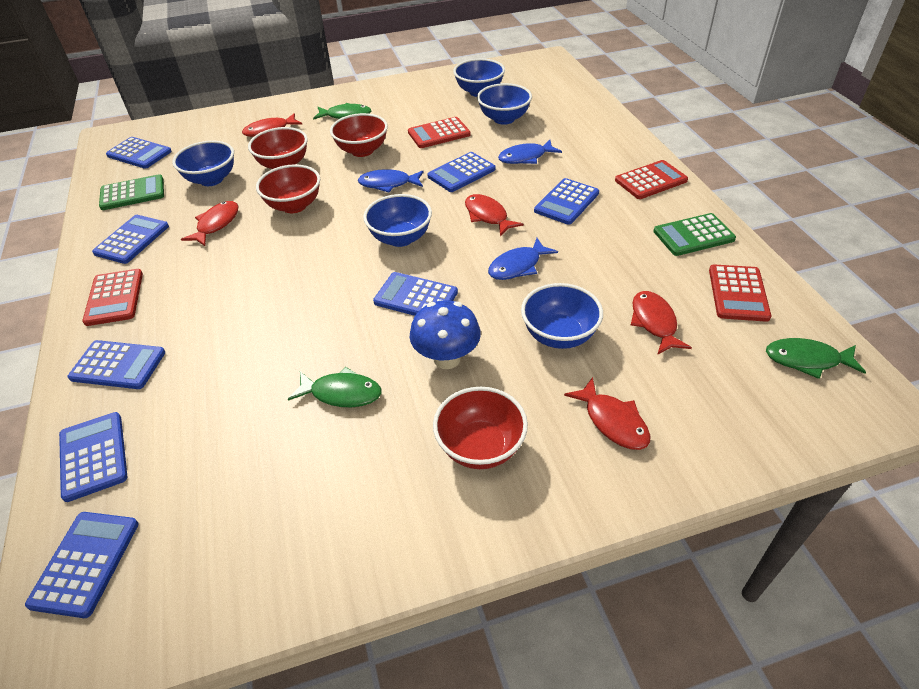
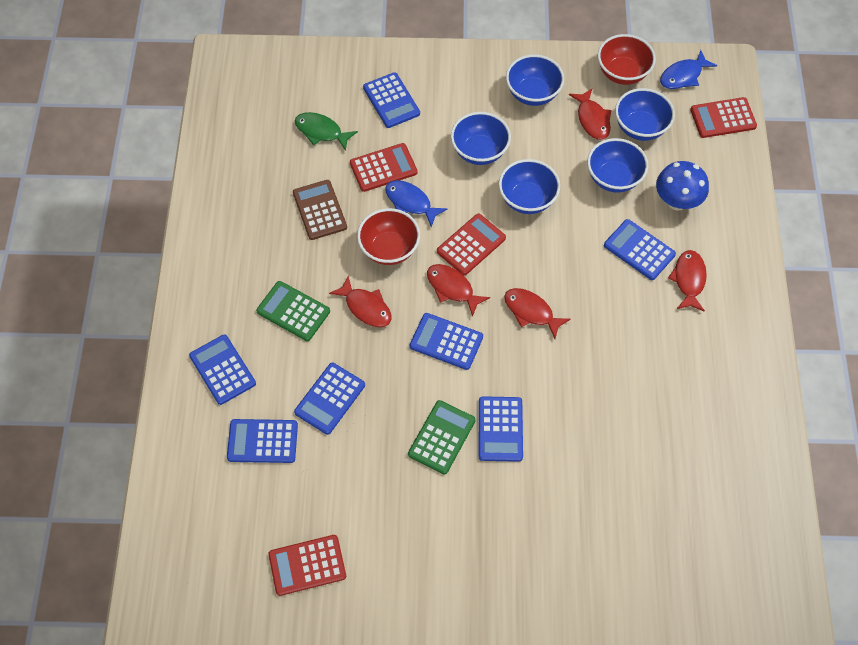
blue calculator: 8 -> 7
blue fish: 3 -> 2
brown calculator: 0 -> 1
green fish: 3 -> 1
red bowl: 4 -> 2

